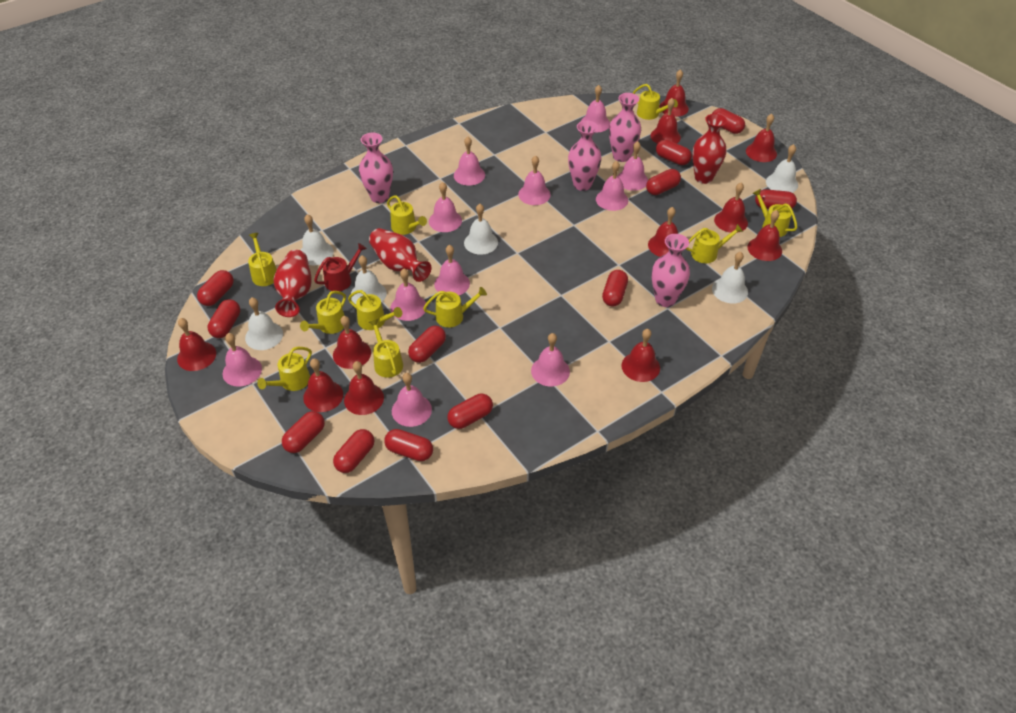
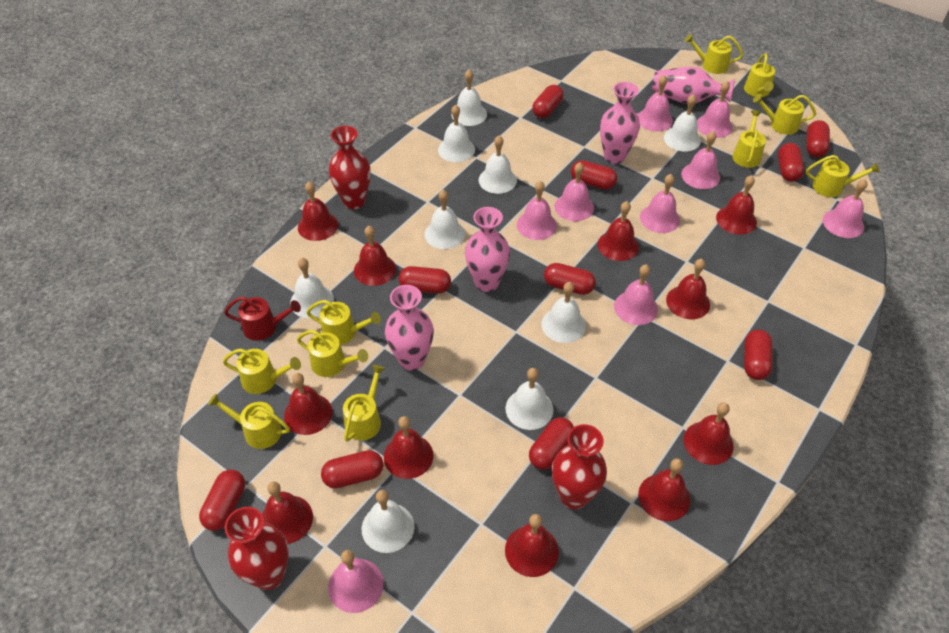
pink bell: 11 -> 9
red capsule: 12 -> 10
white bell: 6 -> 9

